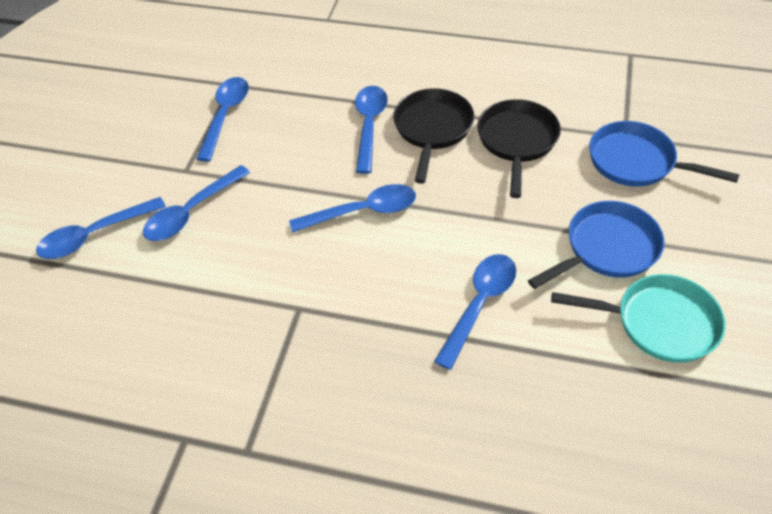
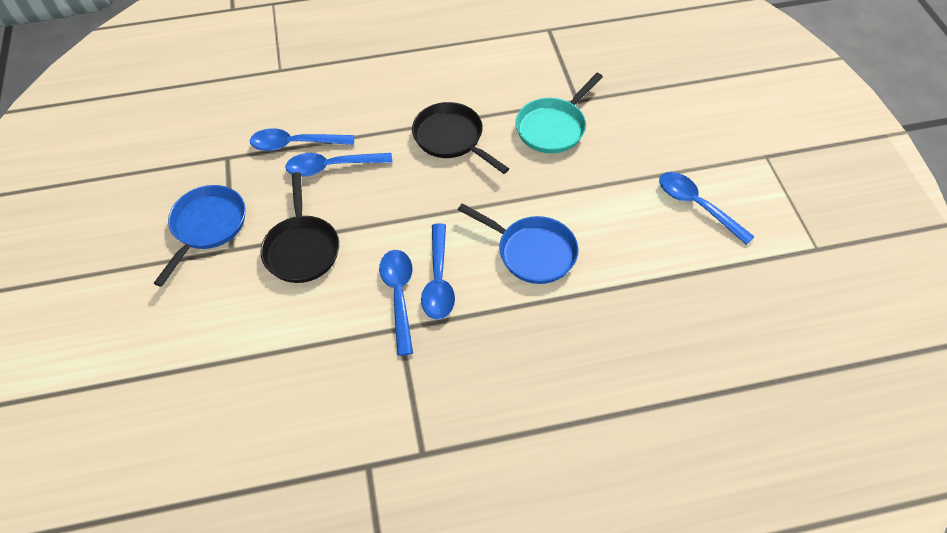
blue spoon: 6 -> 5

